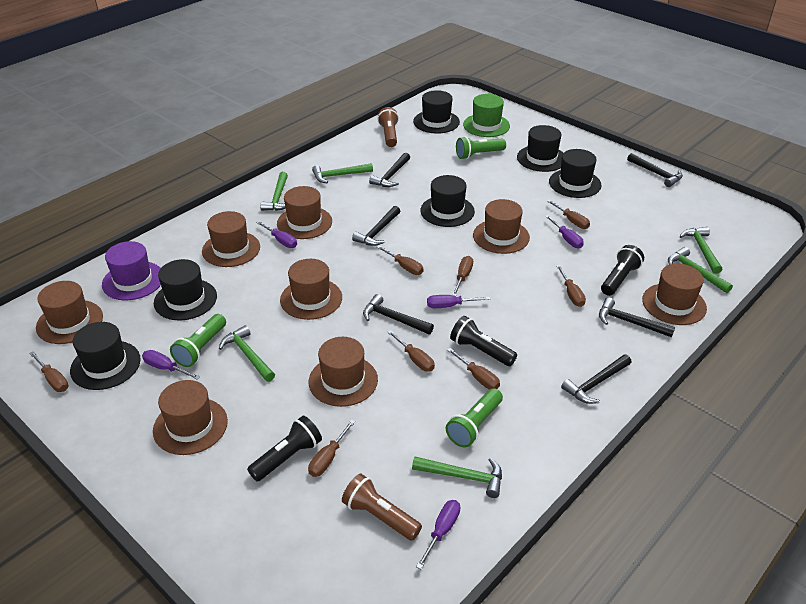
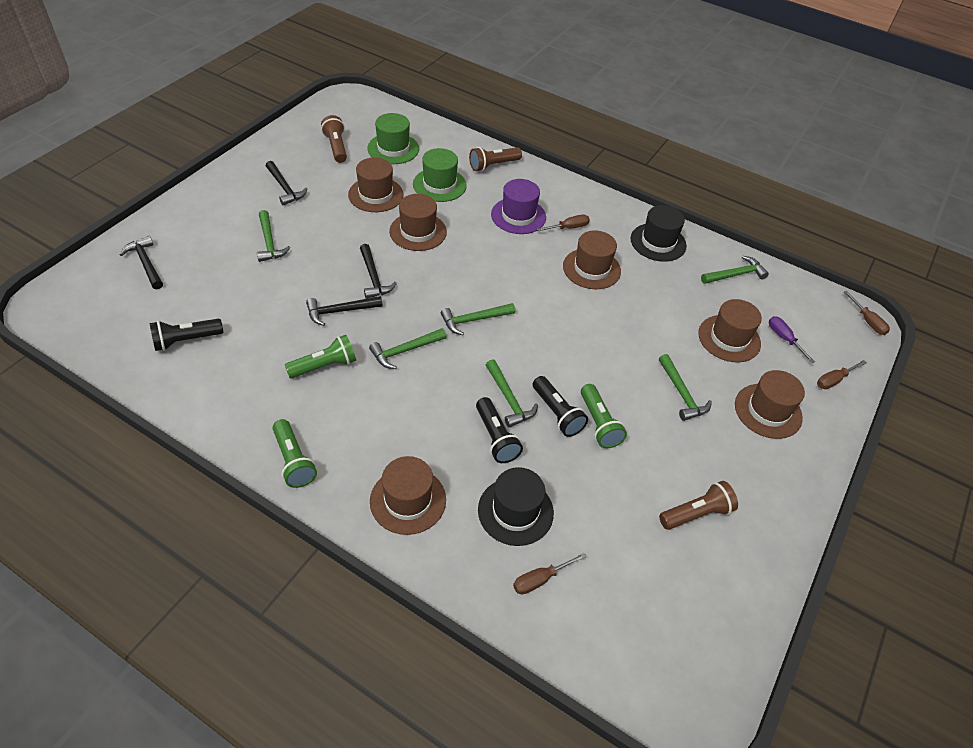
black hammer: 6 -> 4
black hat: 6 -> 2
brown flashlight: 2 -> 3
brown hat: 8 -> 6
brown screwdriver: 8 -> 4
green hat: 1 -> 2
purple screwdriver: 5 -> 1

